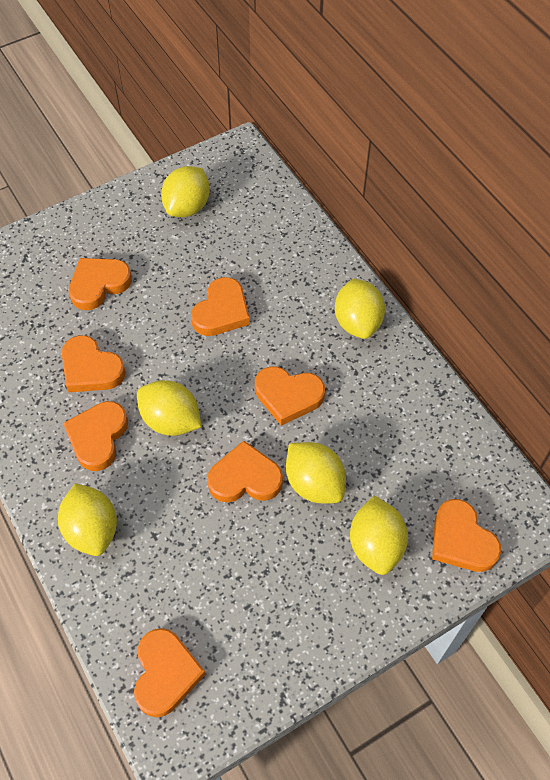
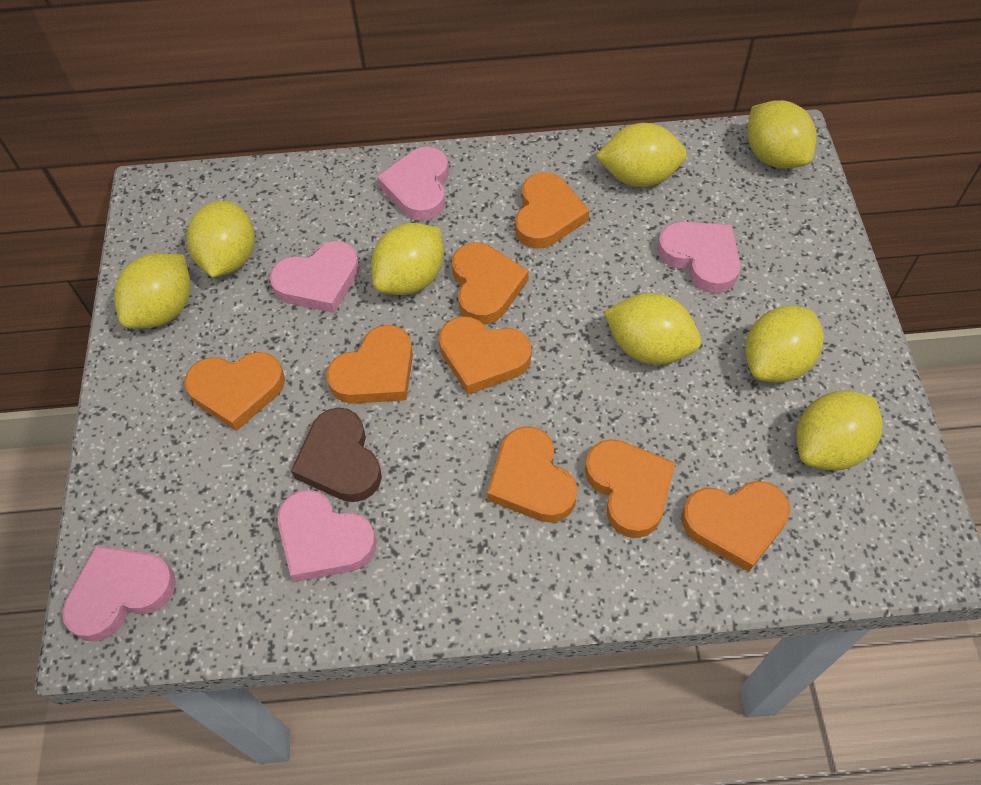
brown heart: 0 -> 1
pink heart: 0 -> 5
yellow lemon: 6 -> 8

